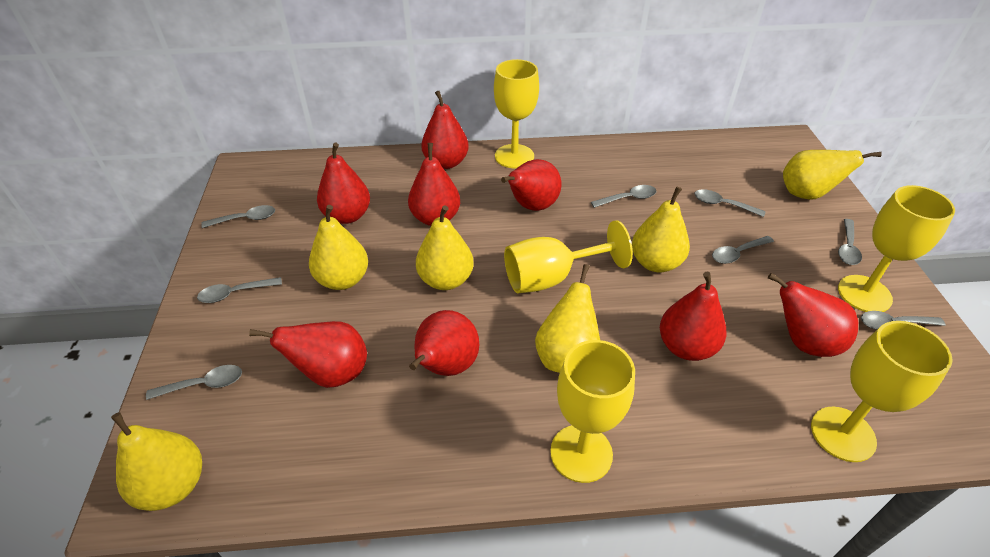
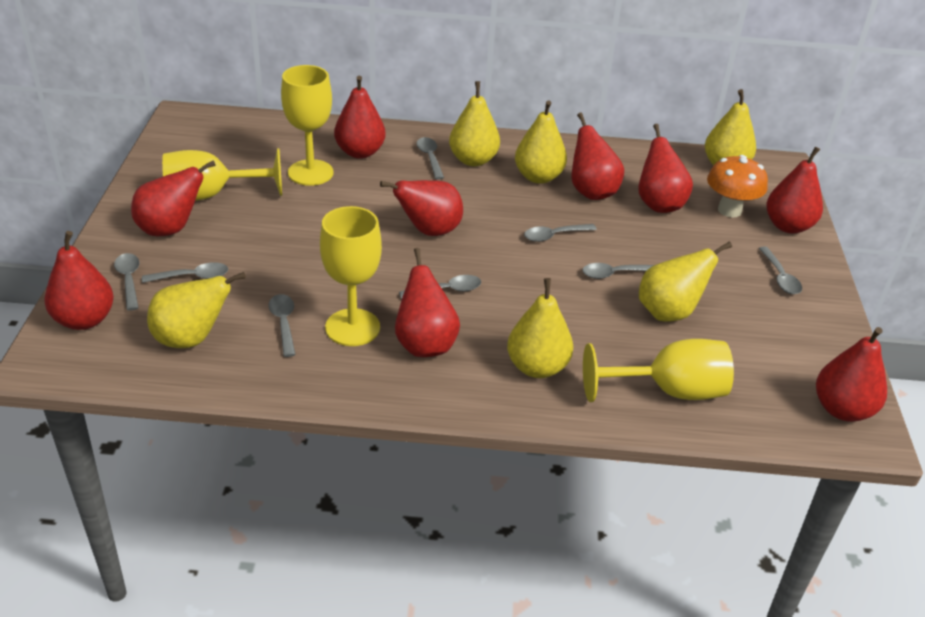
orange mushroom: 0 -> 1
red pear: 8 -> 9
yellow goblet: 5 -> 4

